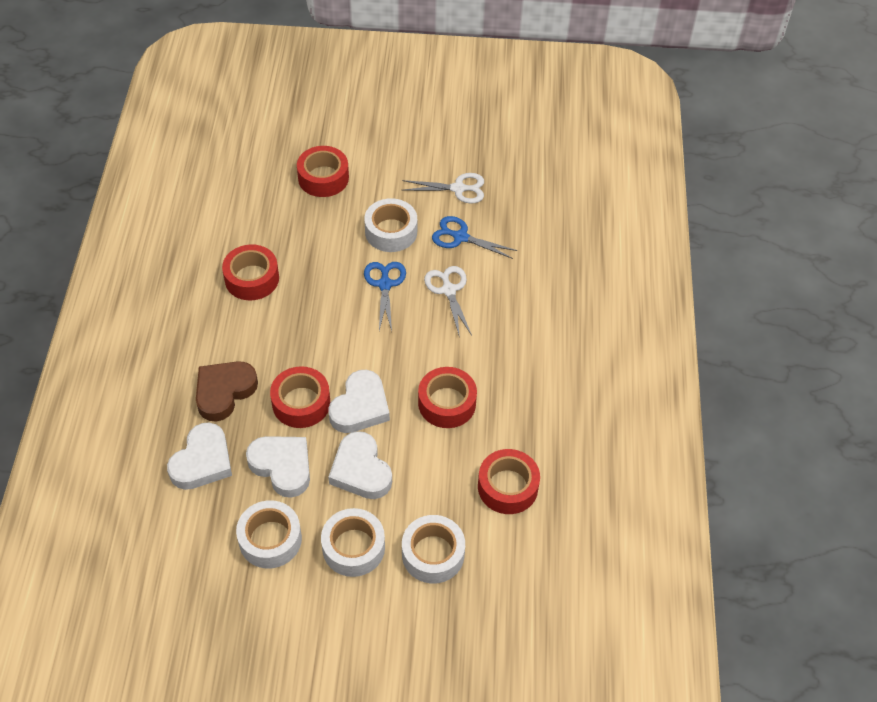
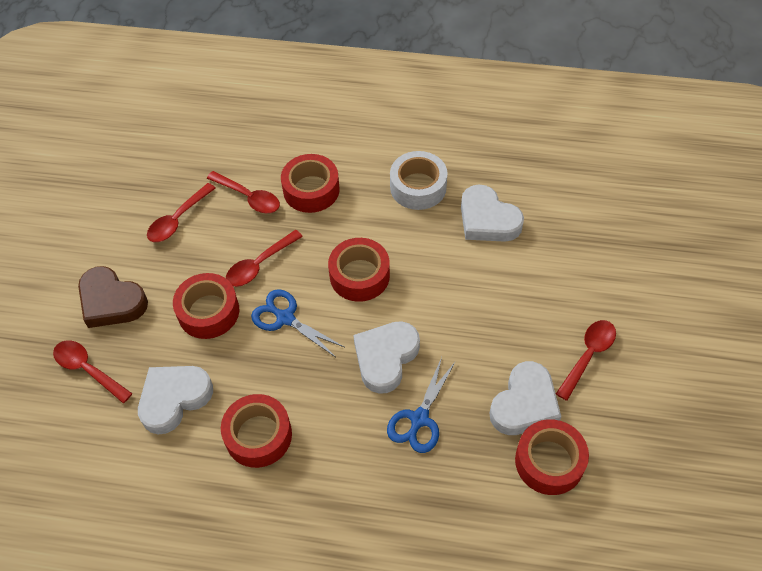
red spoon: 0 -> 5
white scissors: 2 -> 0
white tape: 4 -> 1

